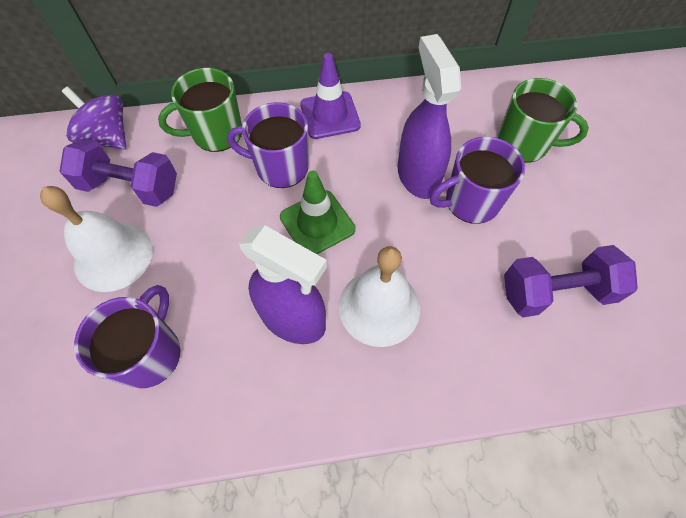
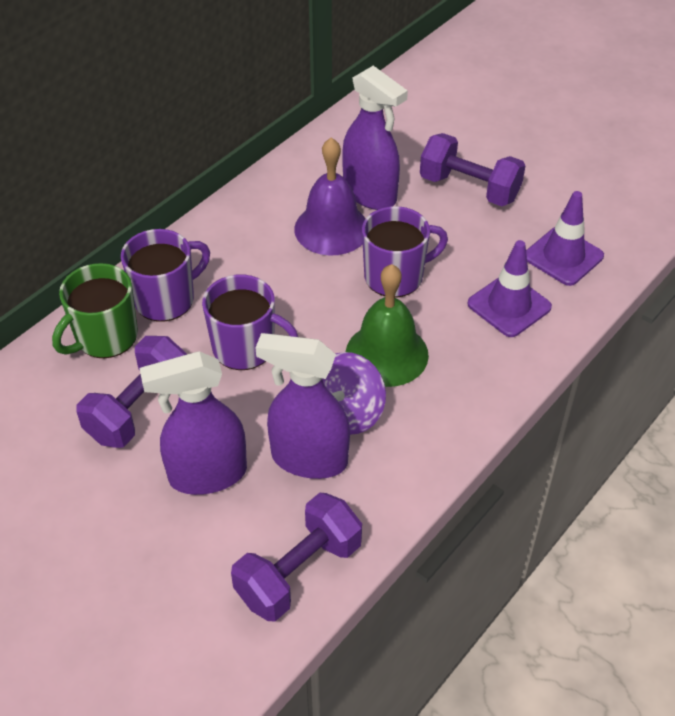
green bell: 0 -> 1
green mug: 2 -> 1
green traffic cone: 1 -> 0
purple bell: 0 -> 1
purple dumbbell: 2 -> 3
purple spray bottle: 2 -> 3
purple traffic cone: 1 -> 2
white bell: 2 -> 0

